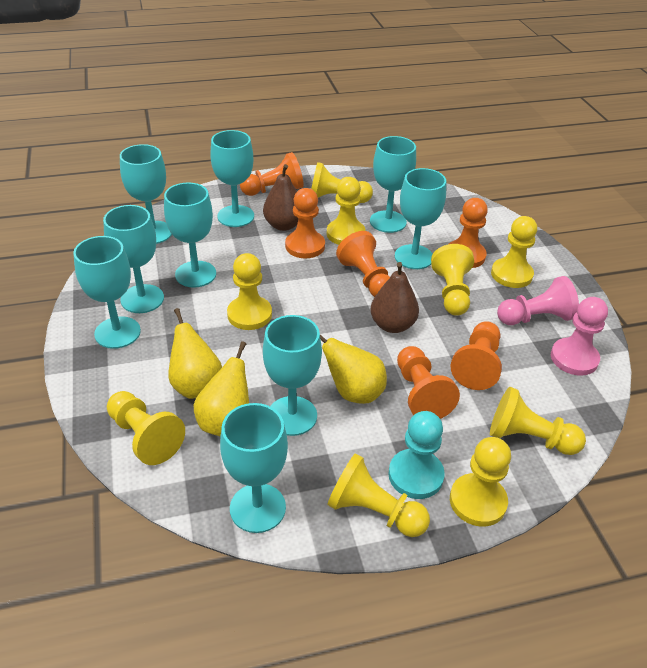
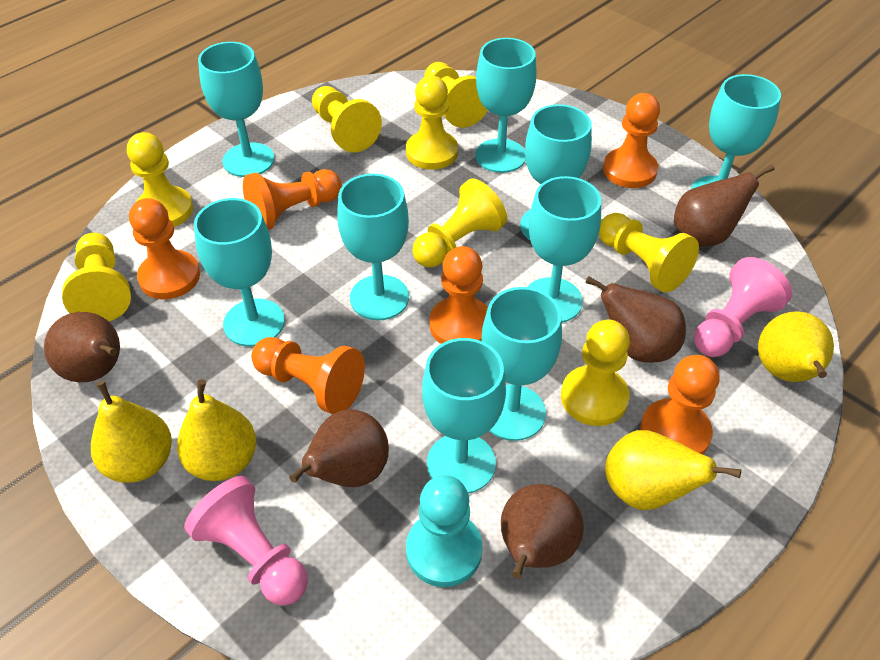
brown pear: 2 -> 5
yellow pawn: 9 -> 8
yellow pear: 3 -> 4

